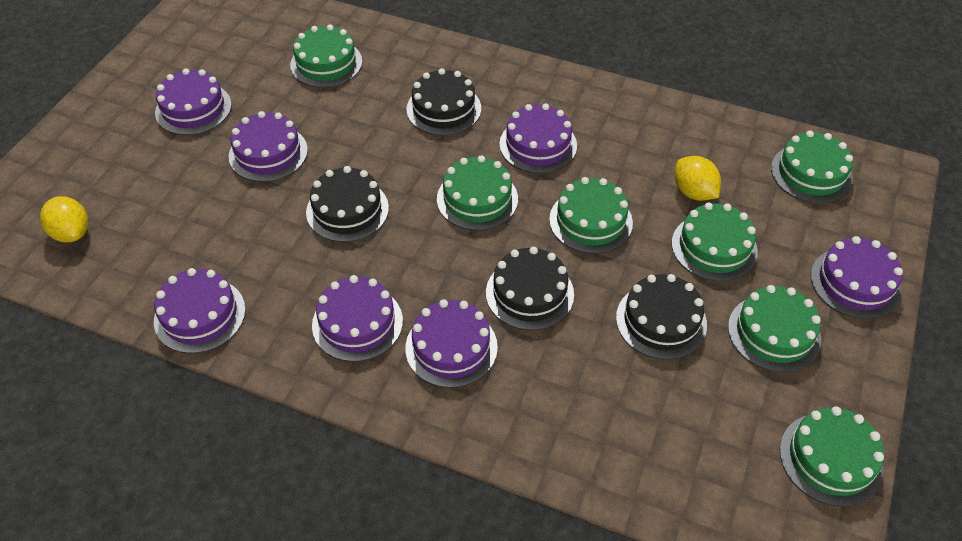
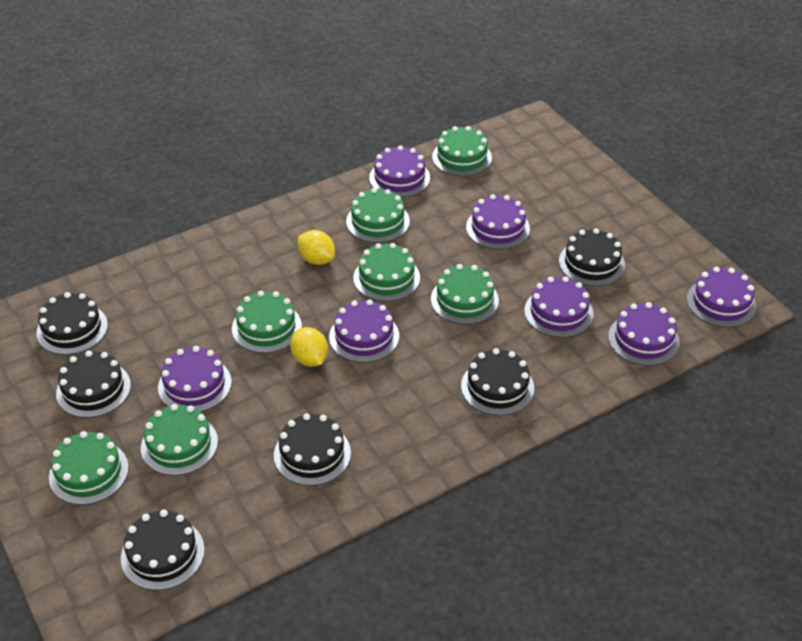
black cake: 4 -> 6

